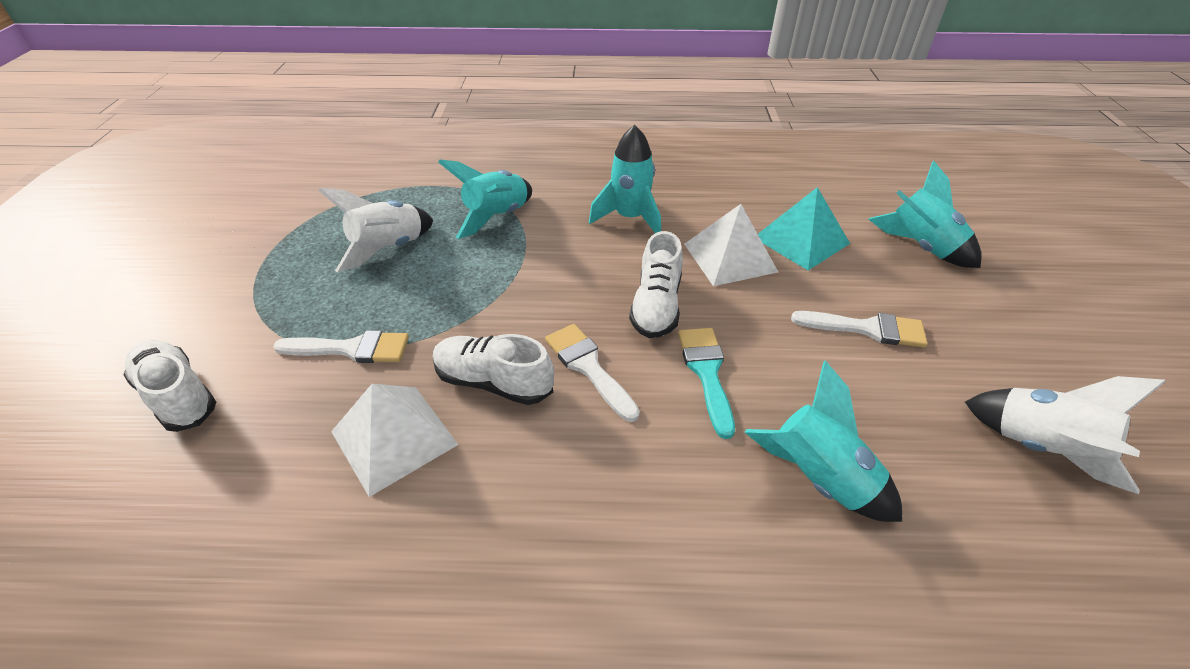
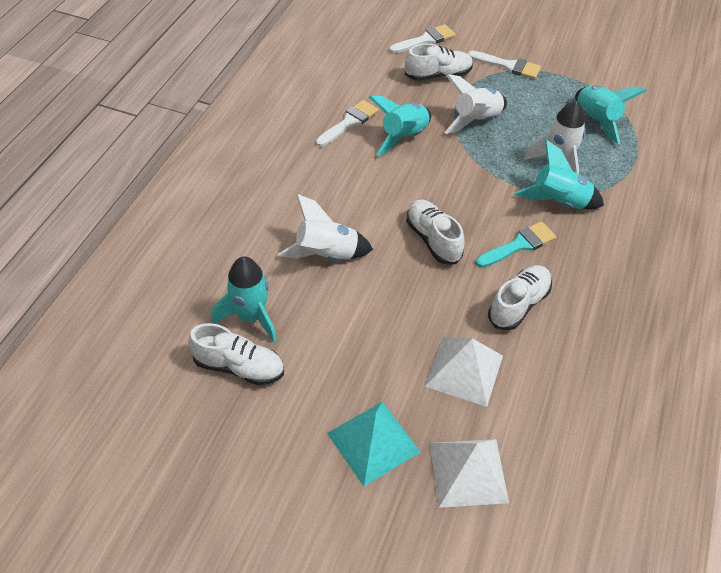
white rocket: 2 -> 3
white shoe: 3 -> 4

